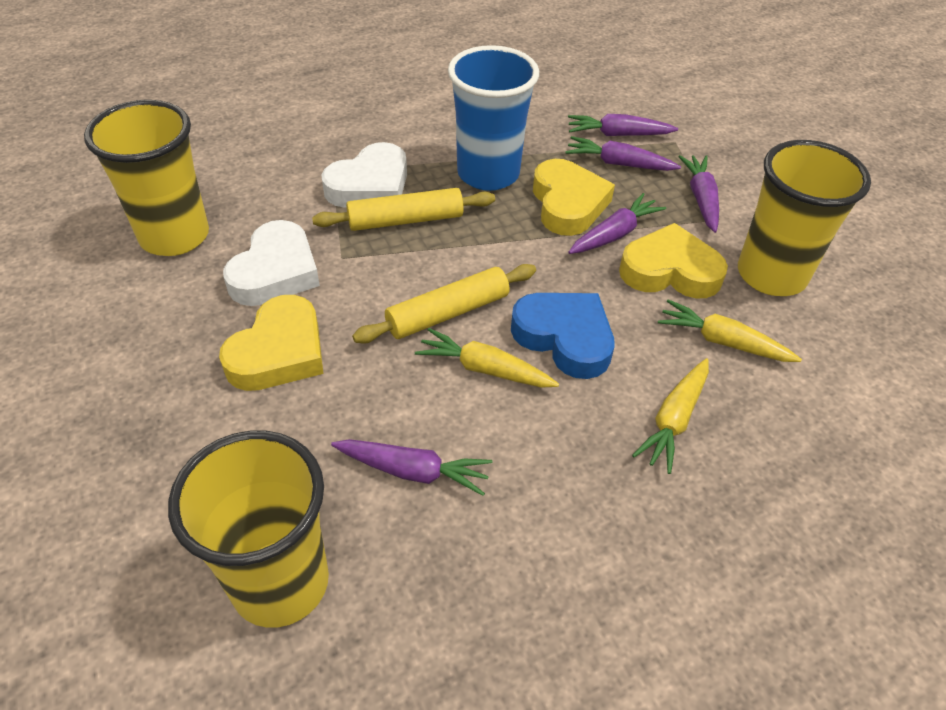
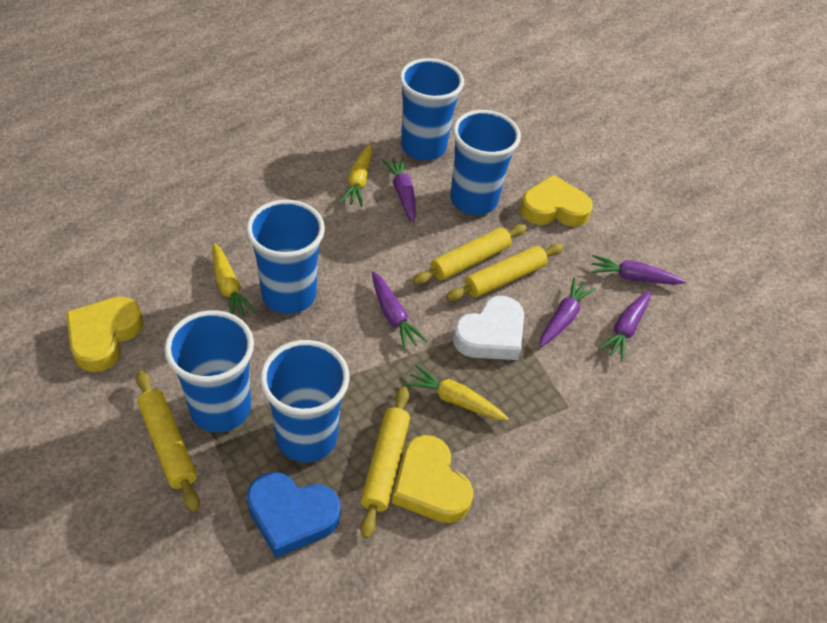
blue cup: 1 -> 5
white heart: 2 -> 1
yellow cup: 3 -> 0
yellow rolling pin: 2 -> 4

